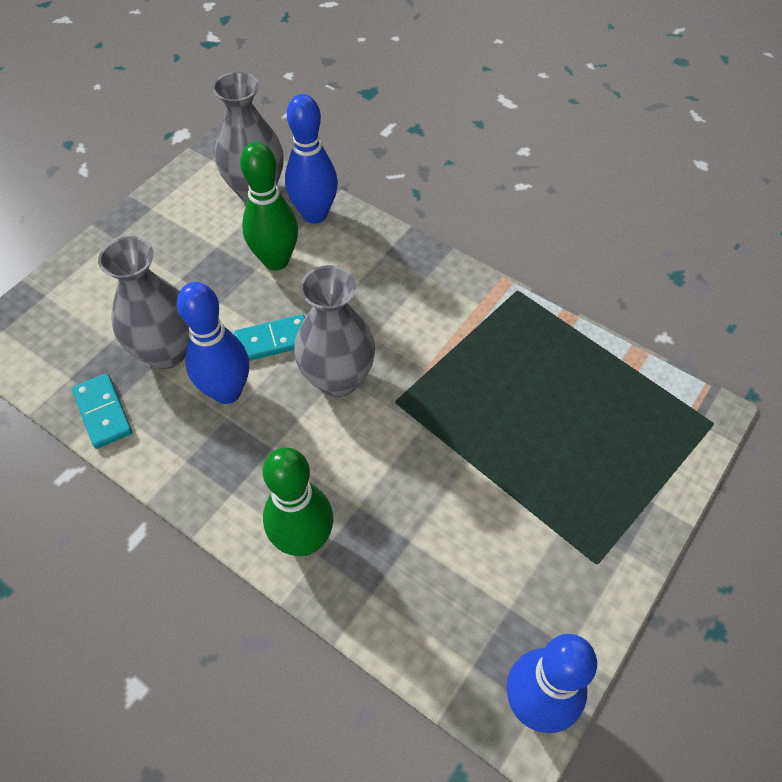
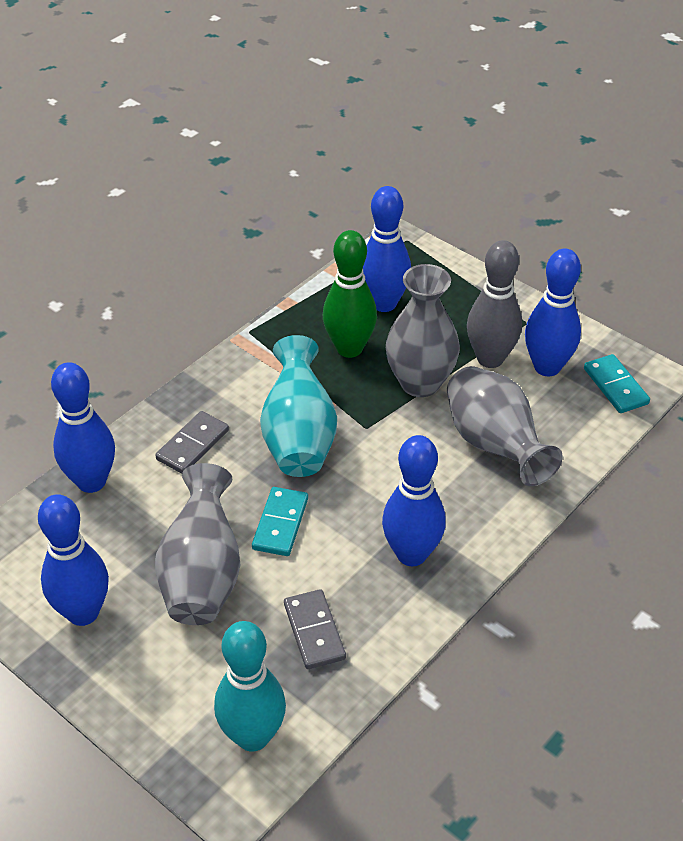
blue bowling pin: 3 -> 5
green bowling pin: 2 -> 1
grey bowling pin: 0 -> 1
grey domino: 0 -> 2
turquoise bowling pin: 0 -> 1
turquoise vase: 0 -> 1

